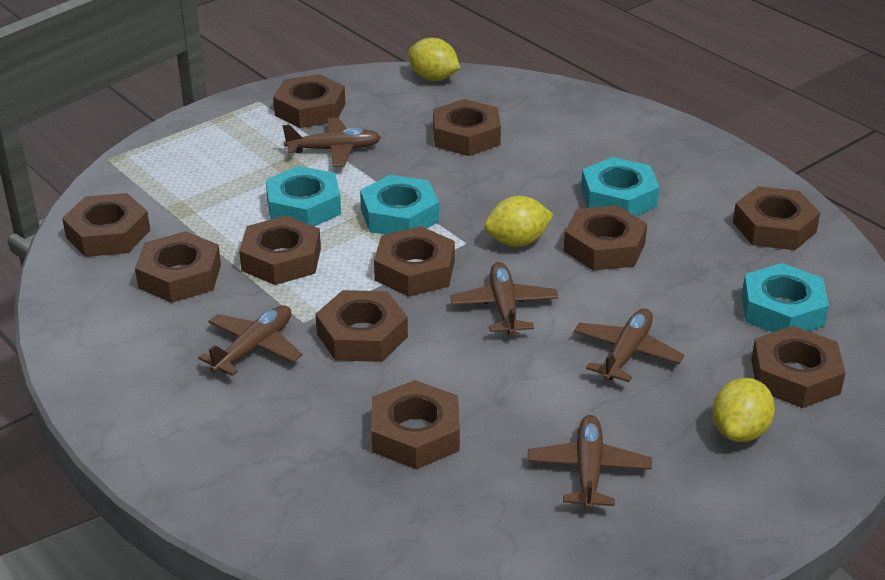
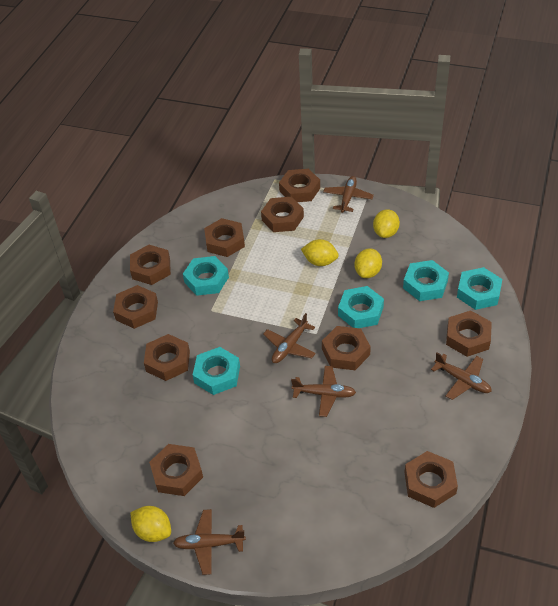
brown nut: 11 -> 10
turquoise nut: 4 -> 5
yellow lemon: 3 -> 4

